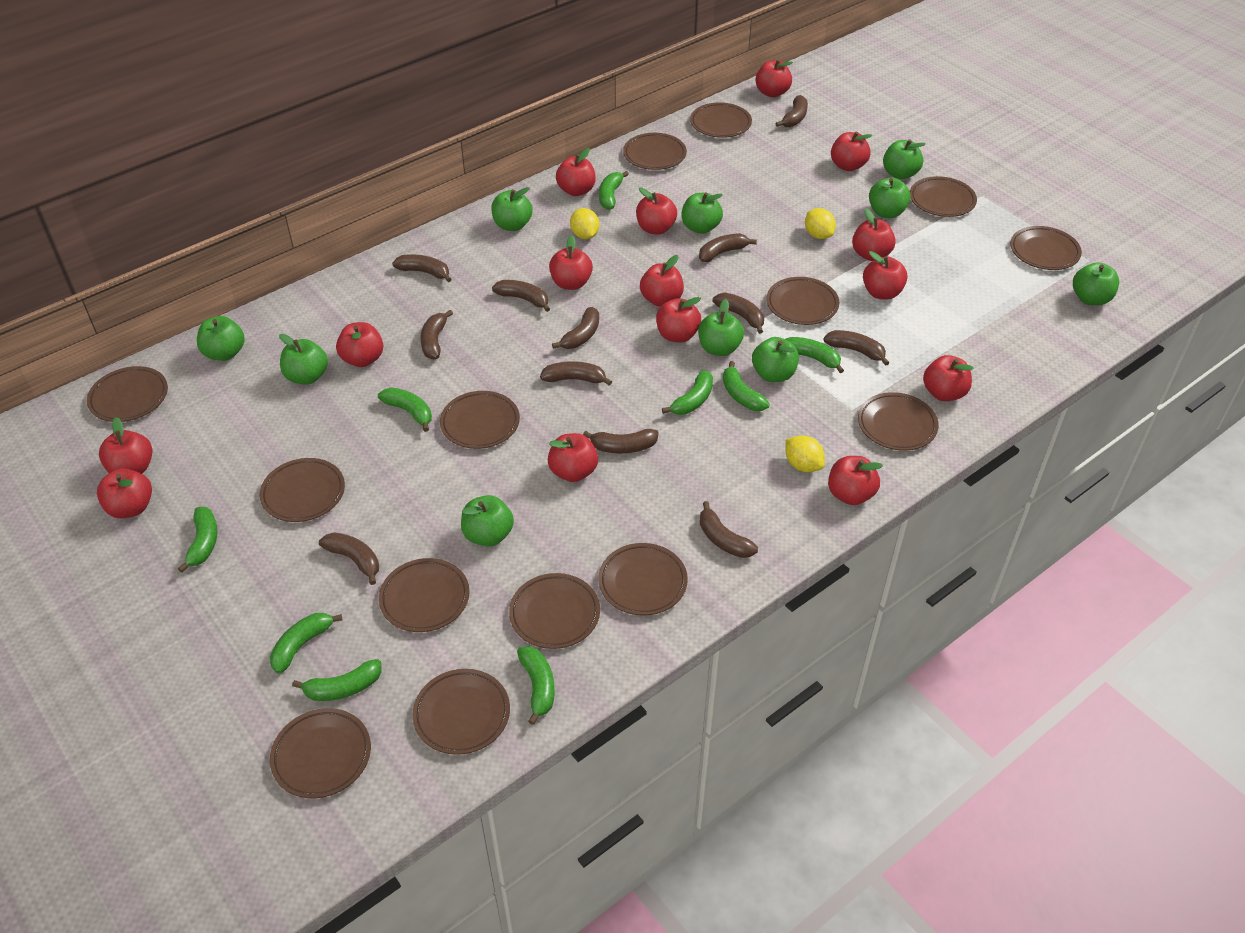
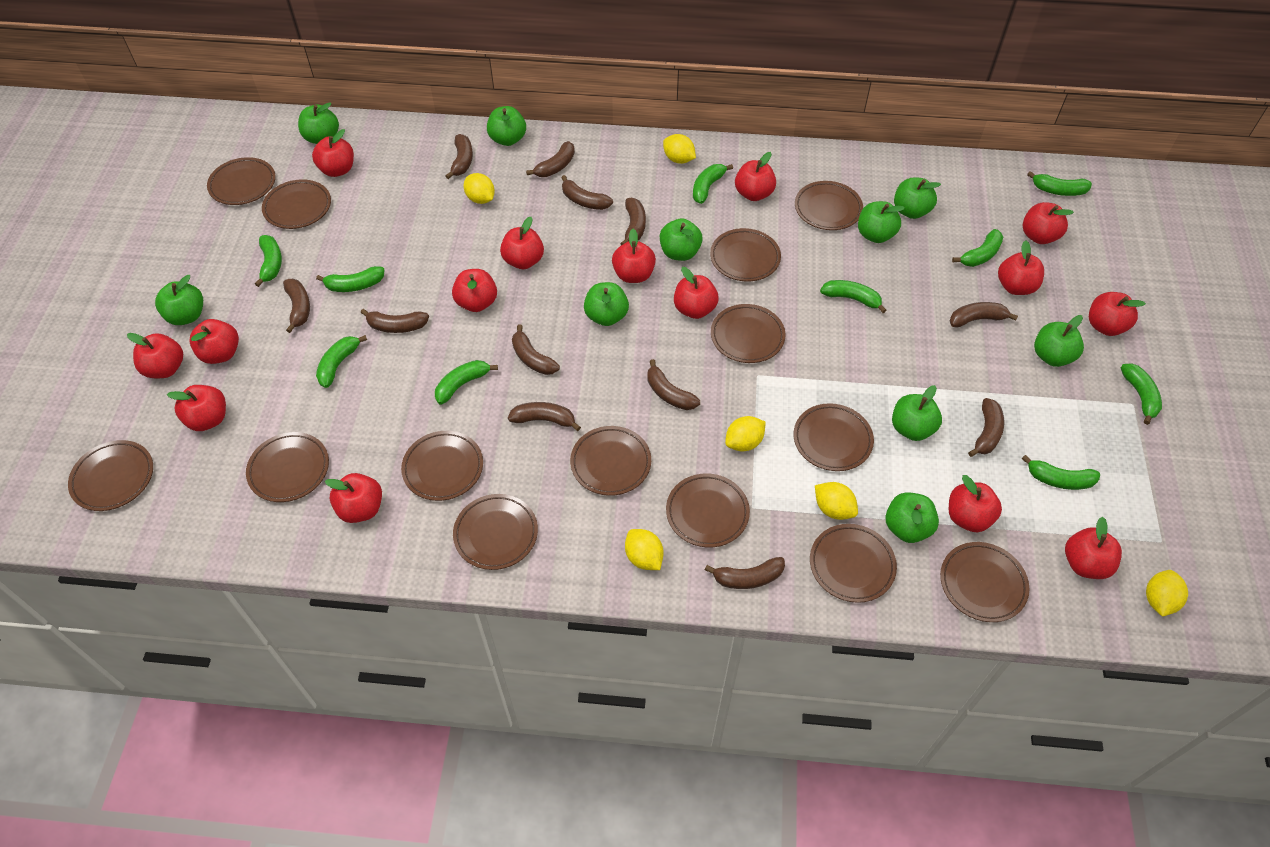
green banana: 9 -> 10
yellow lemon: 3 -> 6

